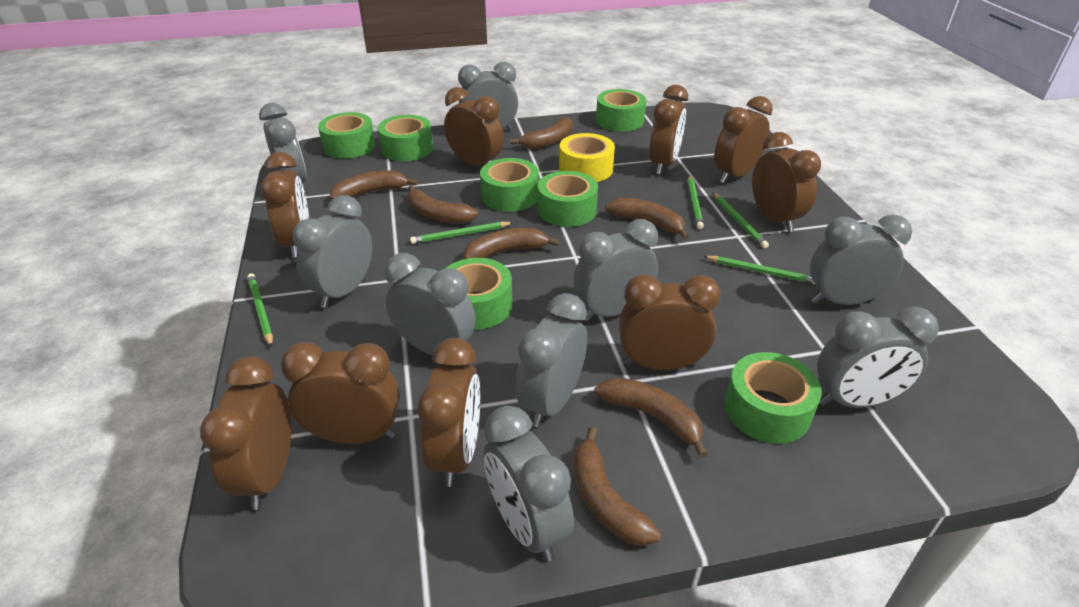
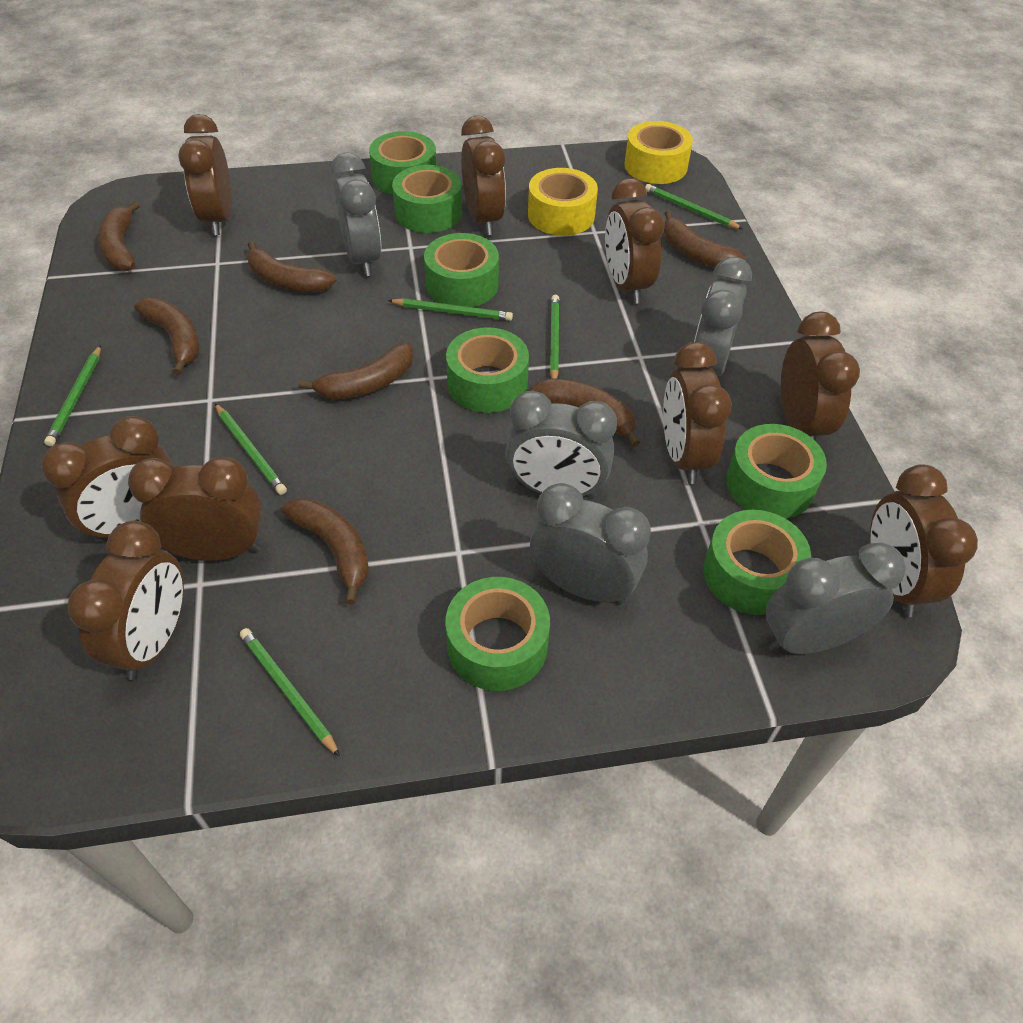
green pencil: 5 -> 6
grey clock: 9 -> 5
yellow tape: 1 -> 2

